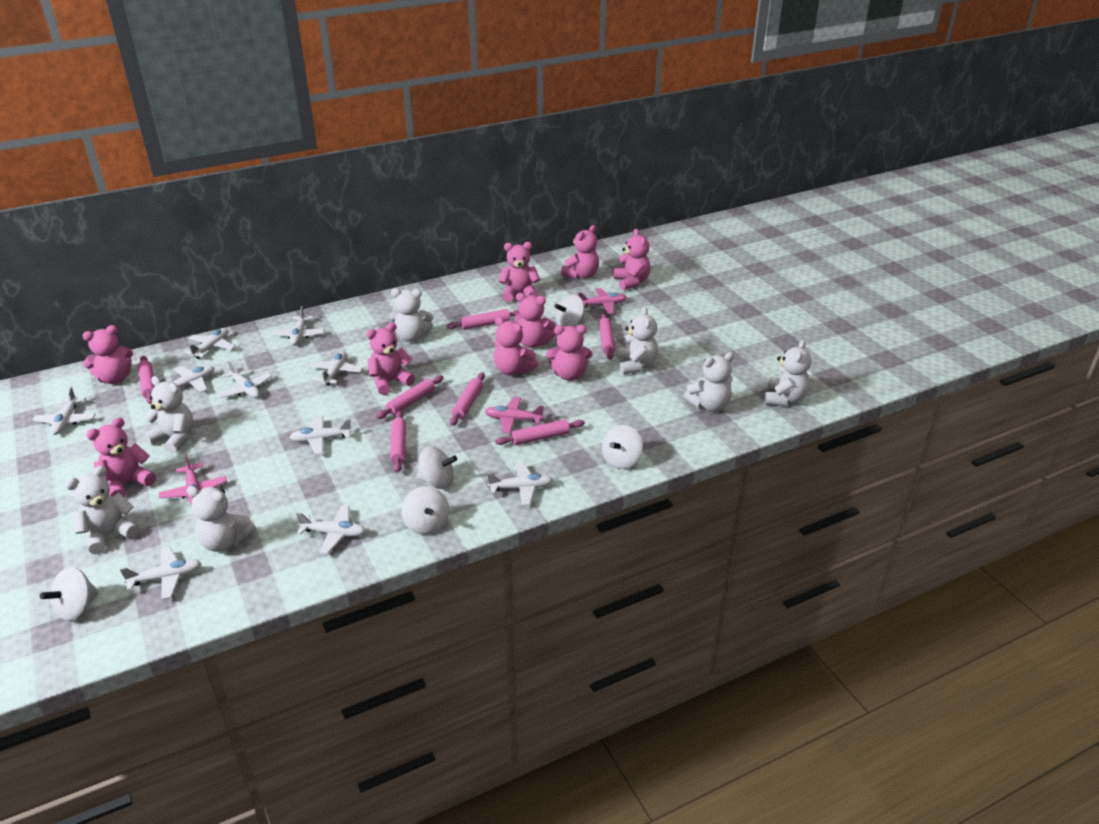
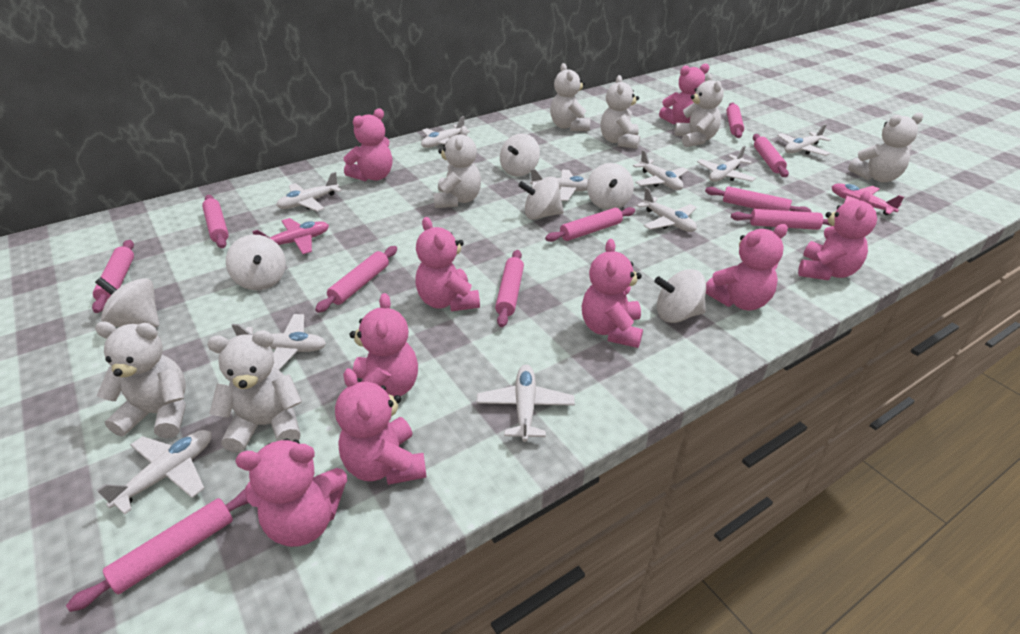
pink plane: 3 -> 2
pink rolling pin: 7 -> 10
white spinning top: 5 -> 6

